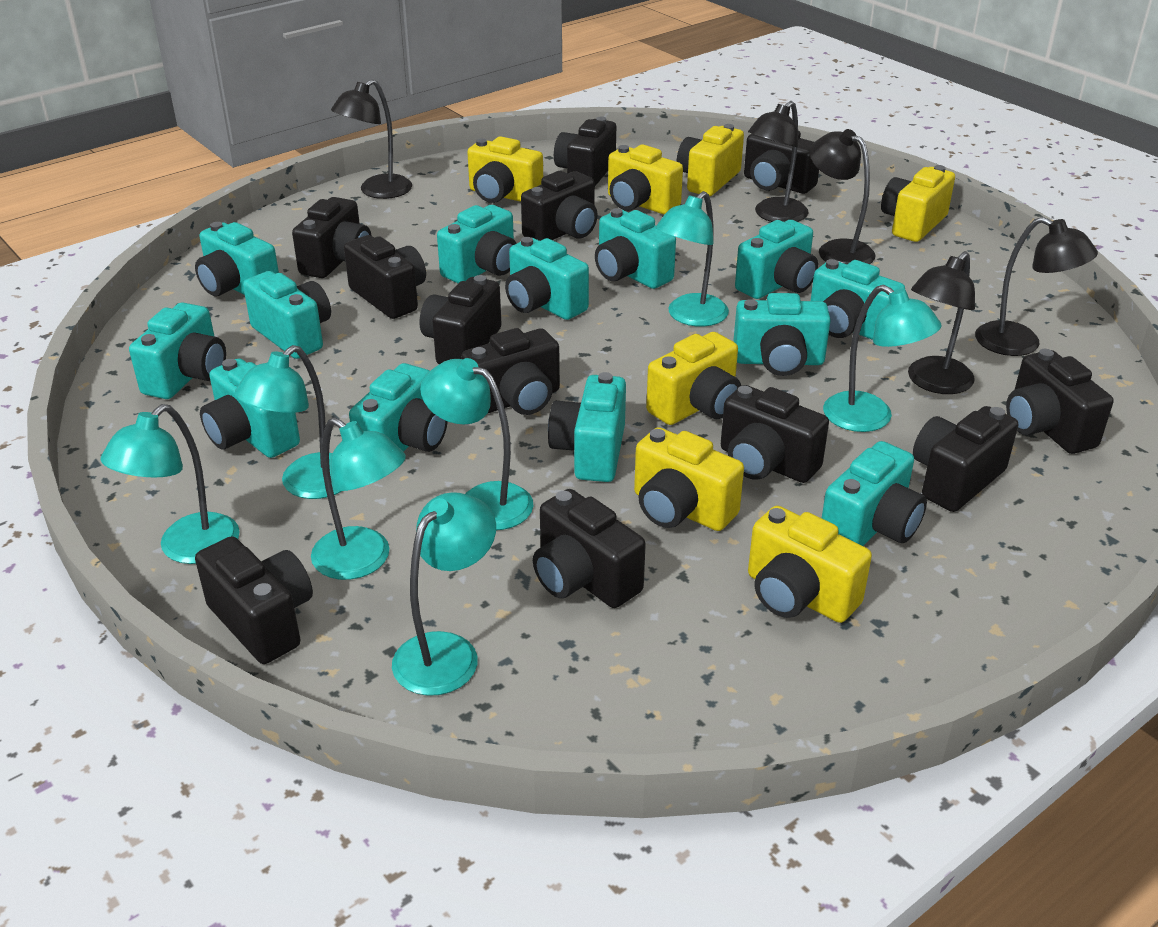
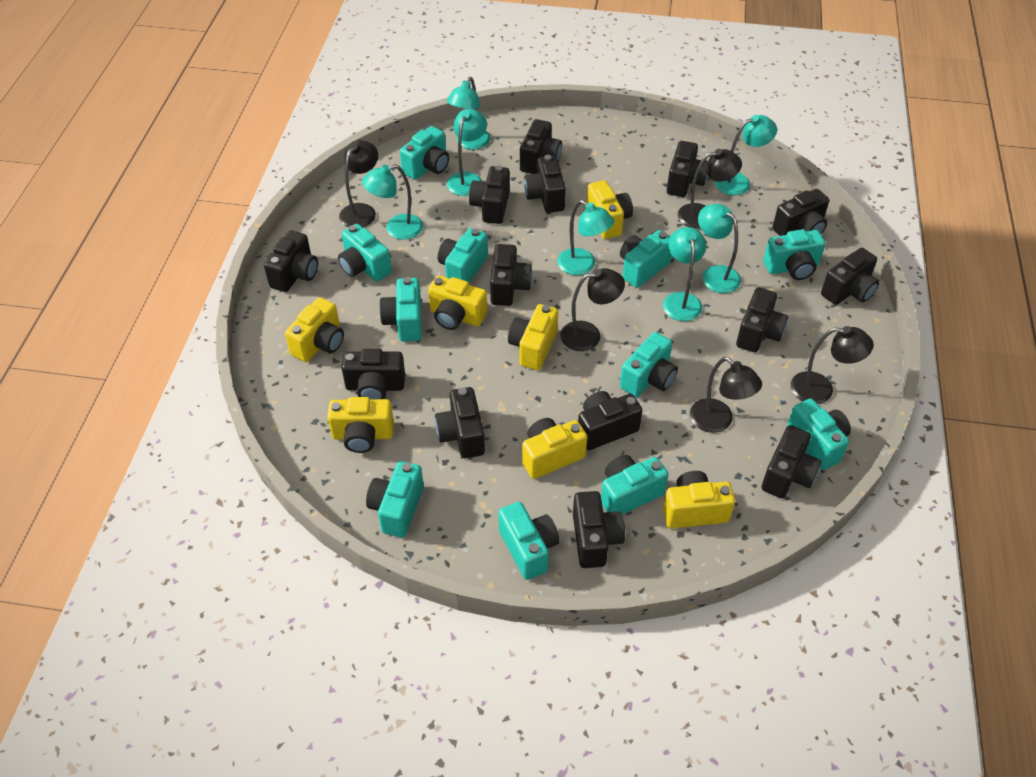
black camera: 12 -> 14
turquoise camera: 13 -> 11

